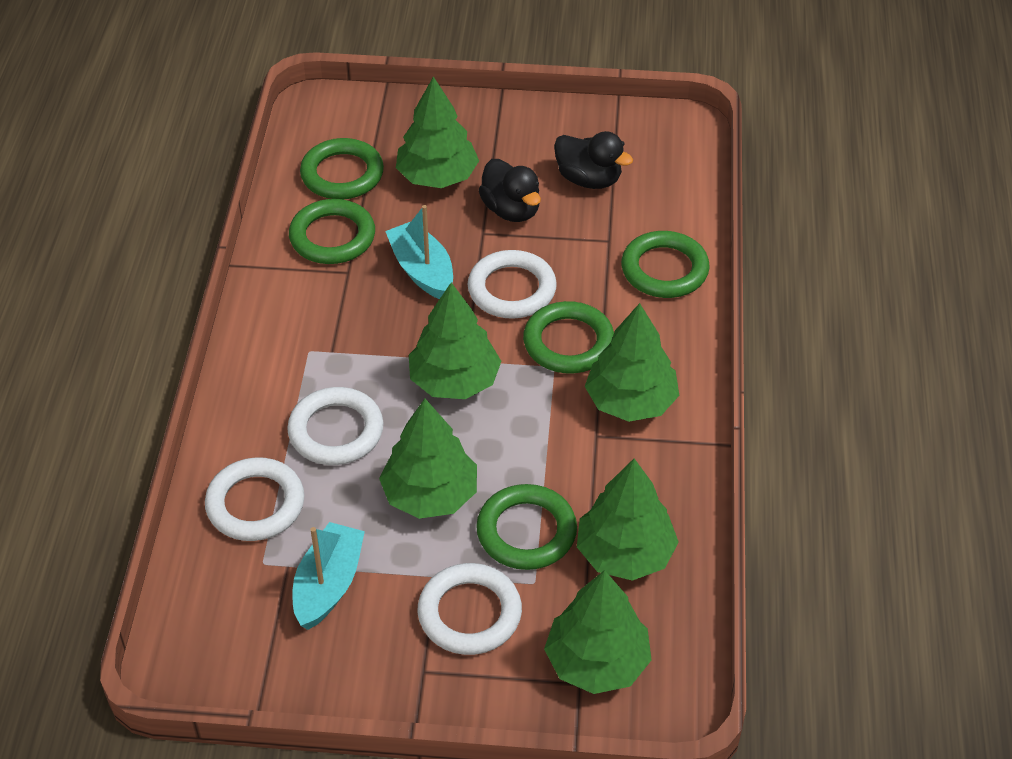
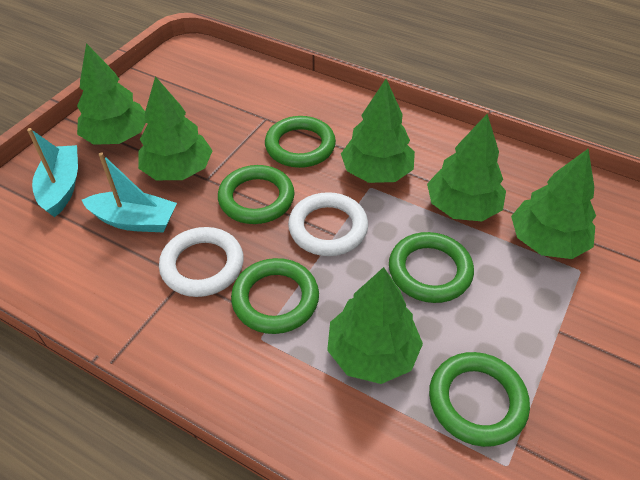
black duck: 2 -> 0
white ring: 4 -> 2

